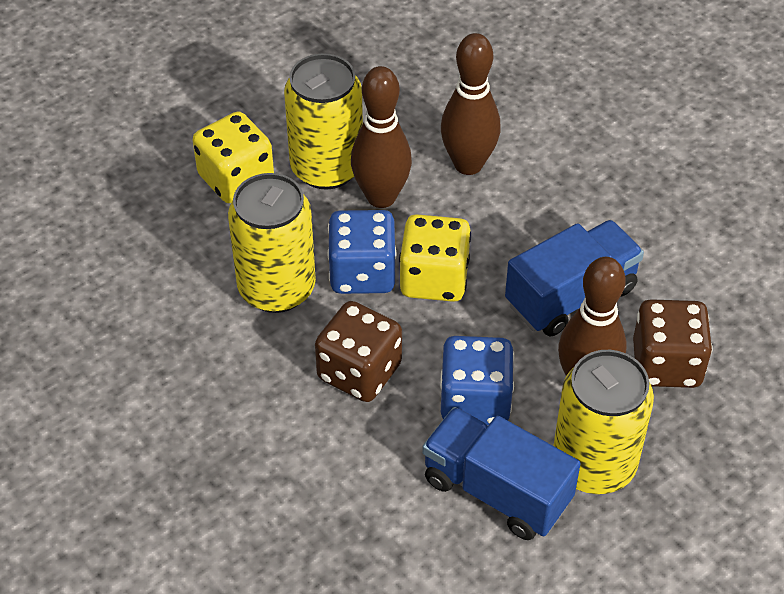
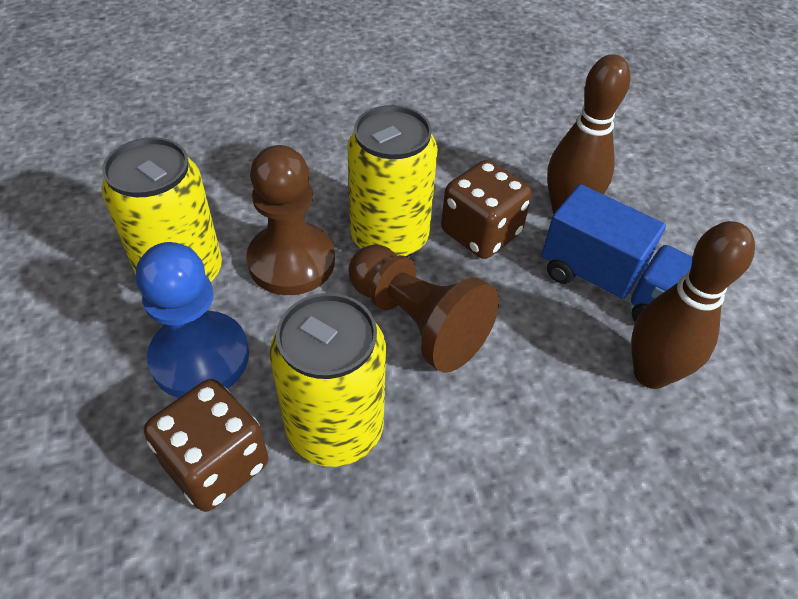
blue dice: 2 -> 0
blue pawn: 0 -> 1
blue truck: 2 -> 1
brown bowling pin: 3 -> 2
brown pawn: 0 -> 2
yellow dice: 2 -> 0

